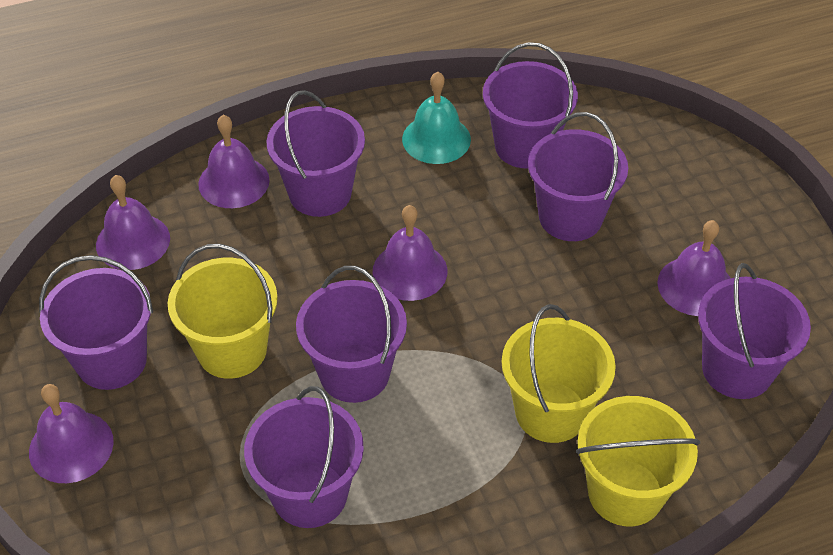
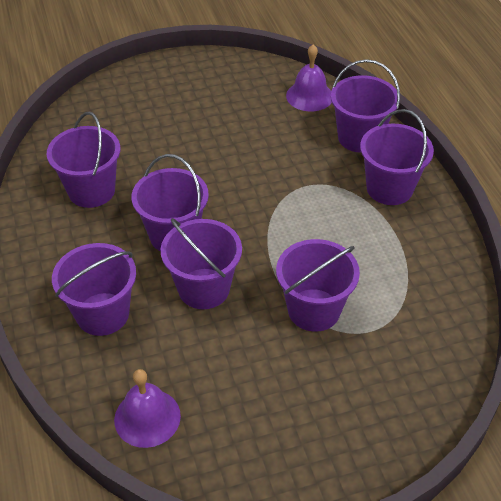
purple bell: 5 -> 2
turquoise bell: 1 -> 0
yellow bucket: 3 -> 0

